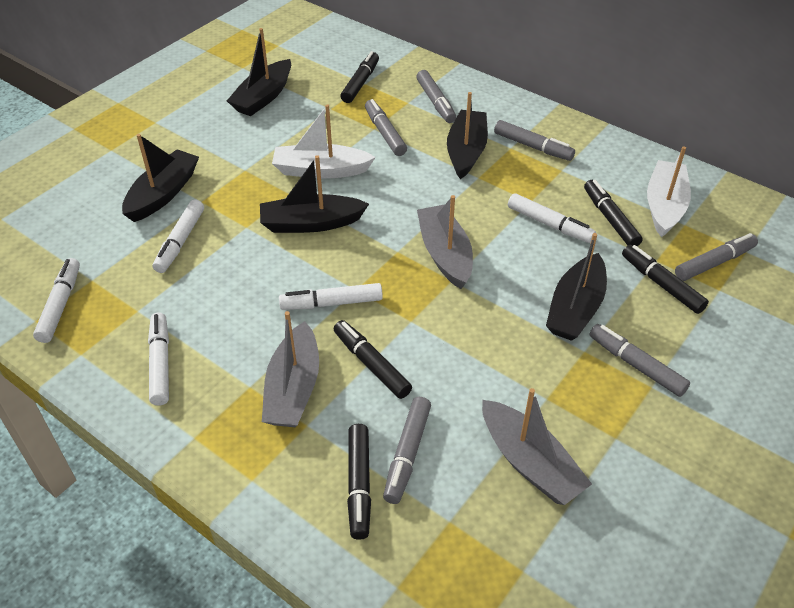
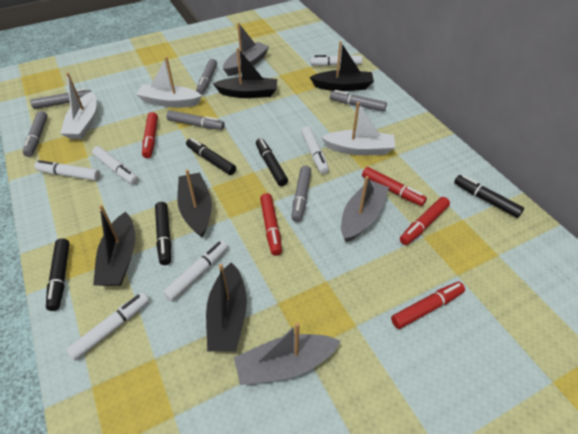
red marker: 0 -> 5
white boat: 2 -> 3
white marker: 5 -> 6

